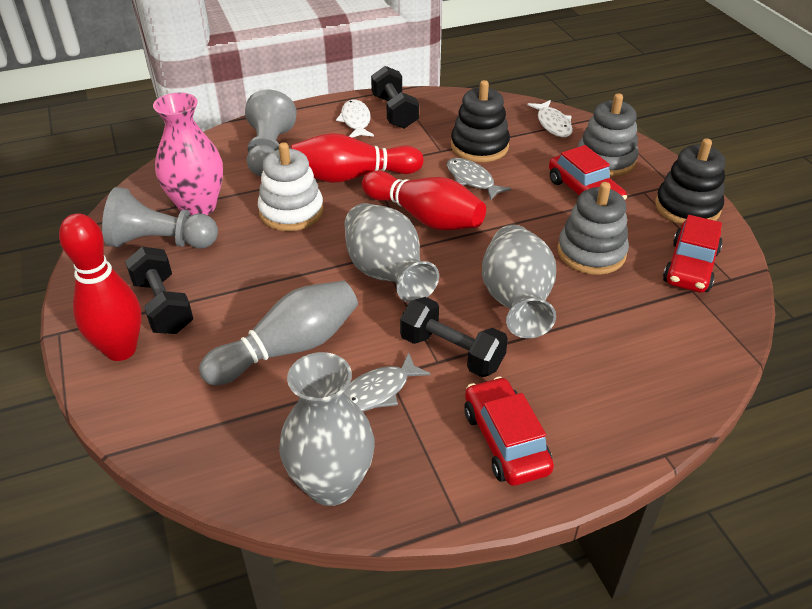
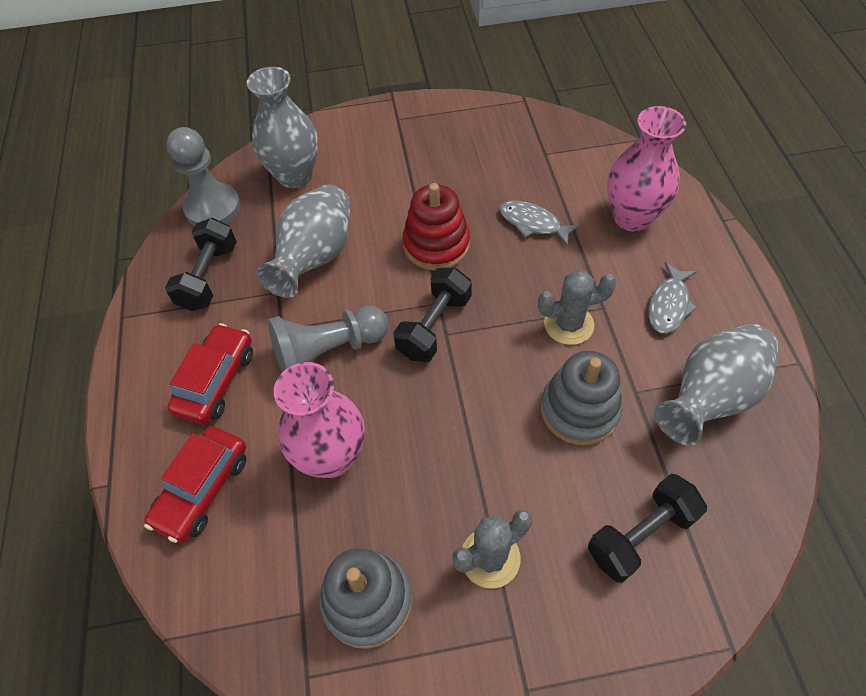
black stacking toy: 2 -> 0
grey bowling pin: 1 -> 0
grey cactus: 0 -> 2
pink vase: 1 -> 2
red bowling pin: 3 -> 0
red car: 3 -> 2
red stacking toy: 0 -> 1
white fish: 2 -> 0
white stacking toy: 1 -> 0

